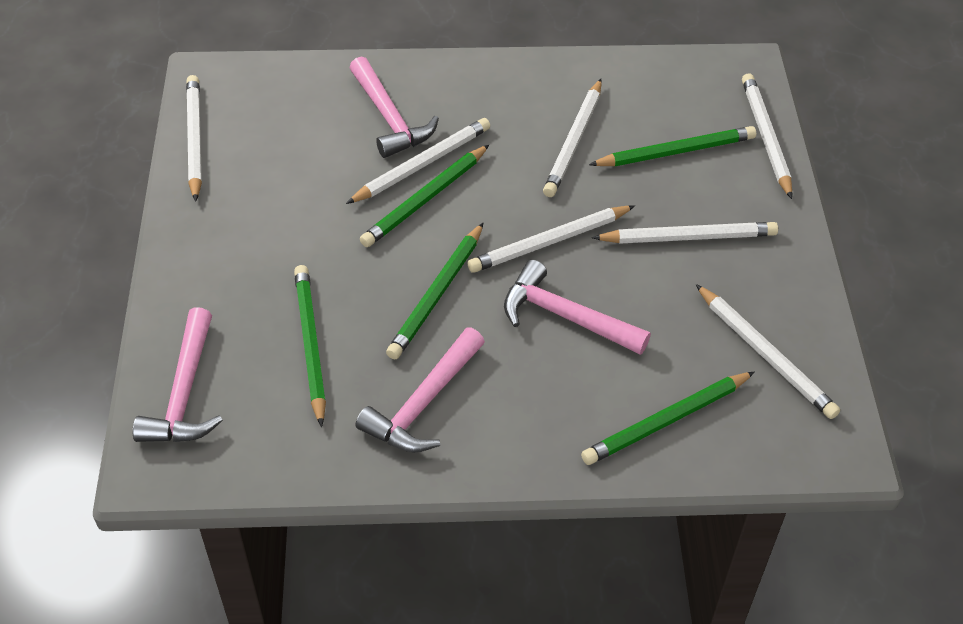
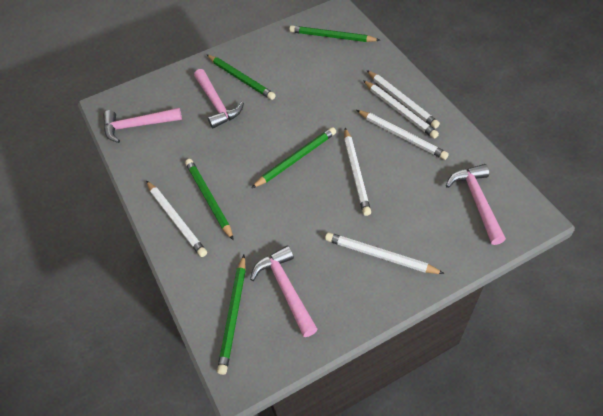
white pencil: 7 -> 6

